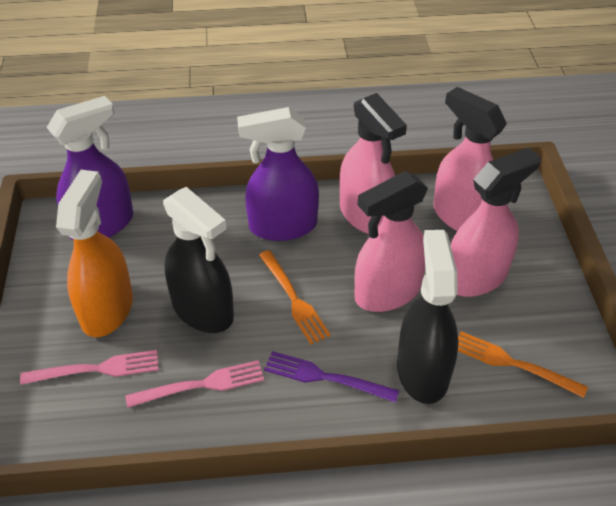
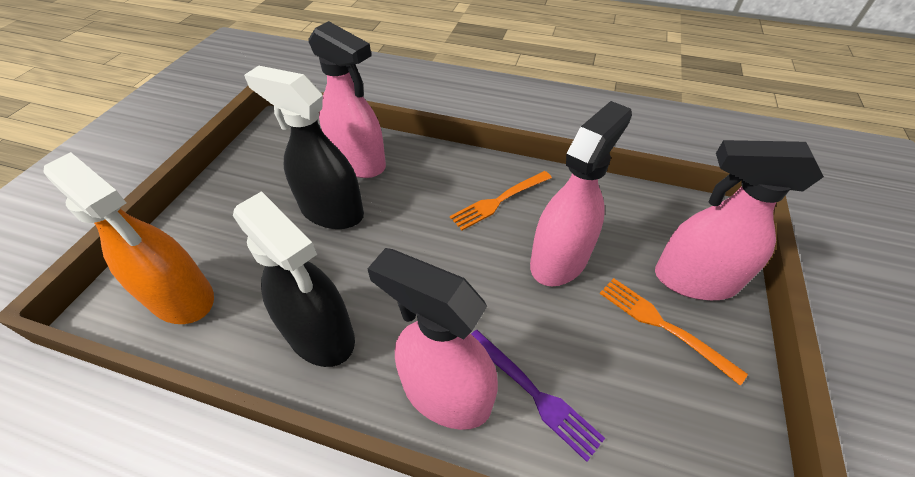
pink fork: 2 -> 0
purple spray bottle: 2 -> 0

